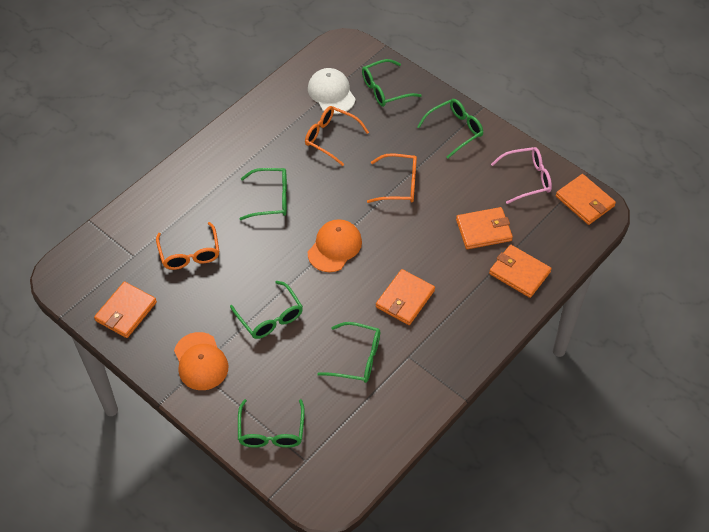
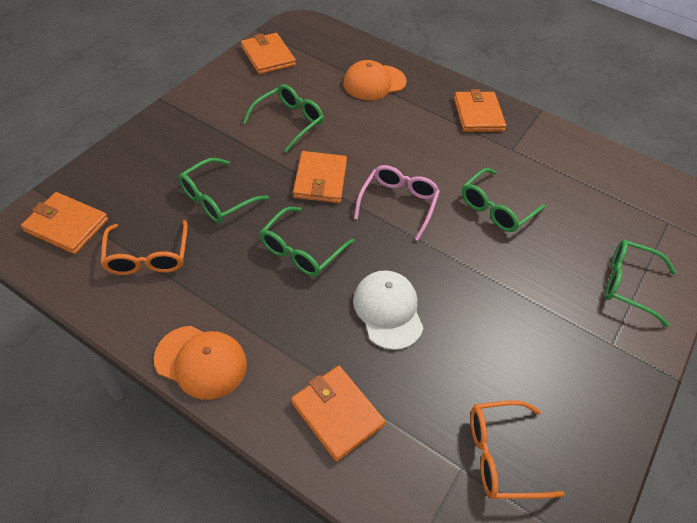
green glasses: 6 -> 5
orange glasses: 3 -> 2

